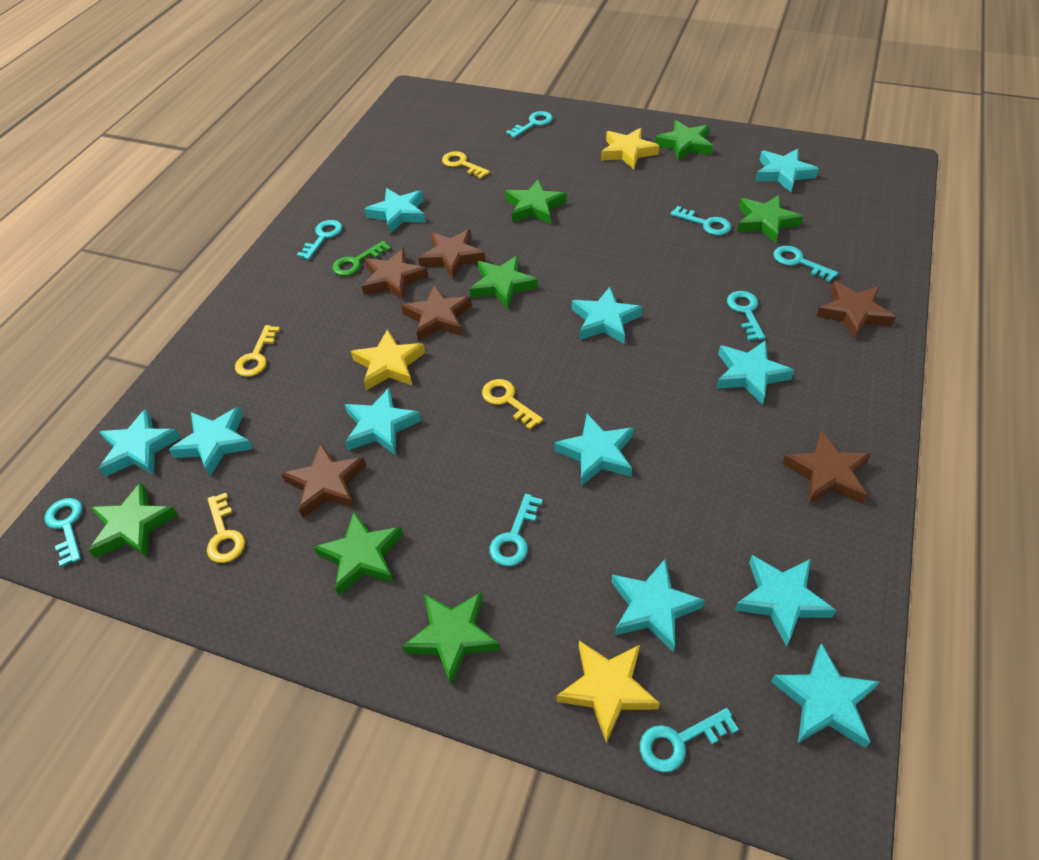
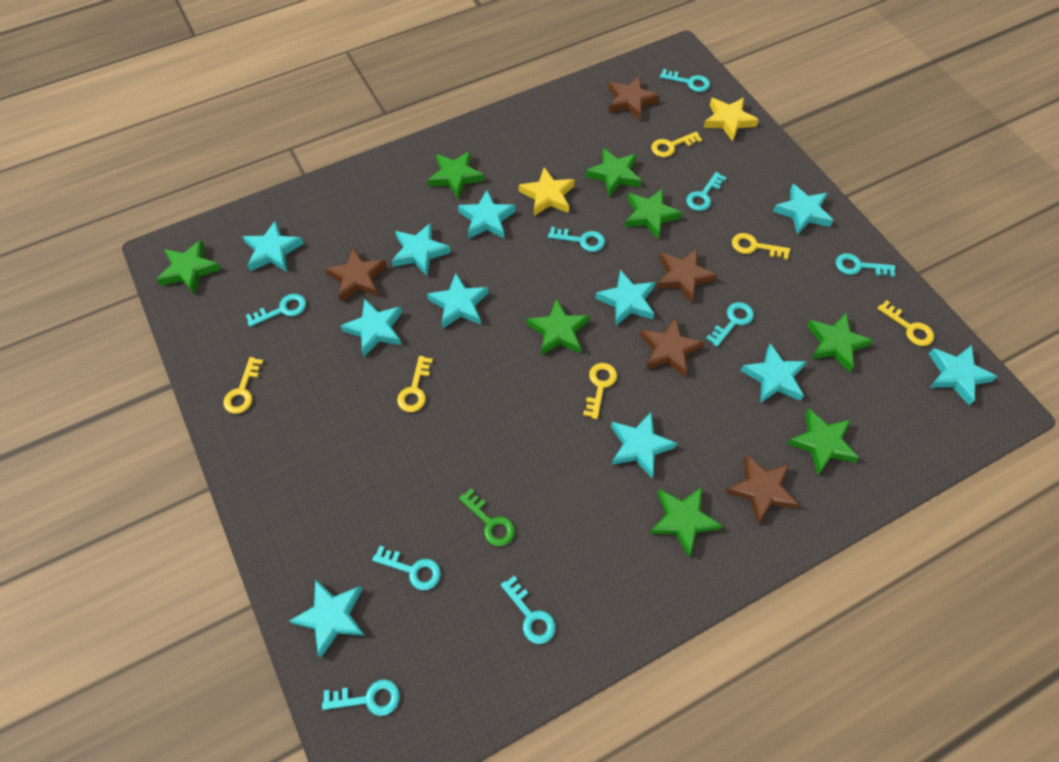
brown star: 6 -> 5
green star: 7 -> 8
turquoise key: 8 -> 9
yellow key: 4 -> 6
yellow star: 3 -> 2

